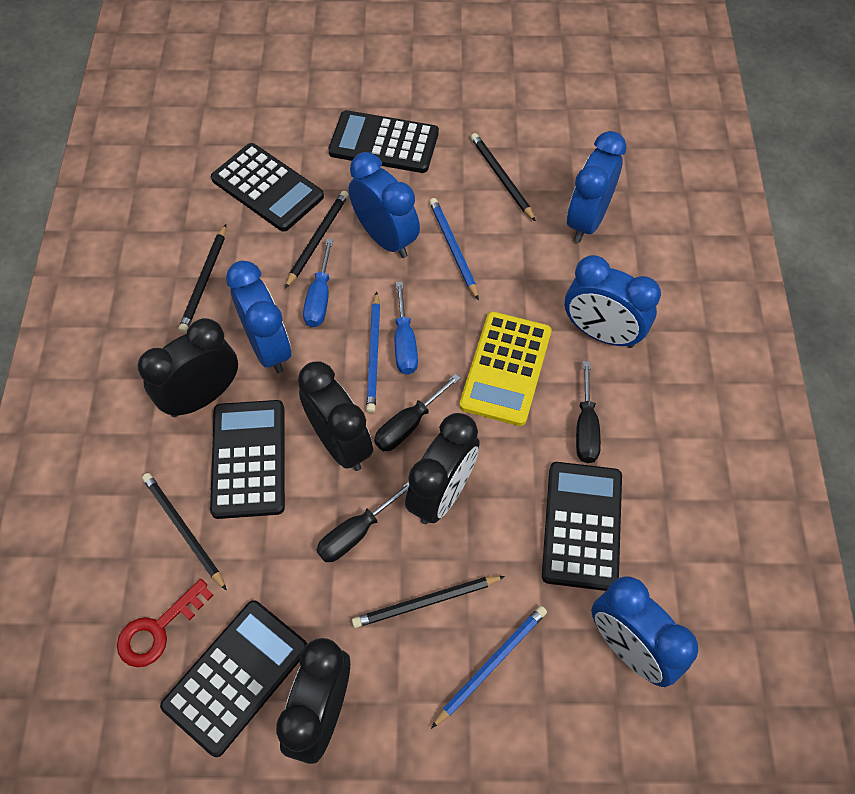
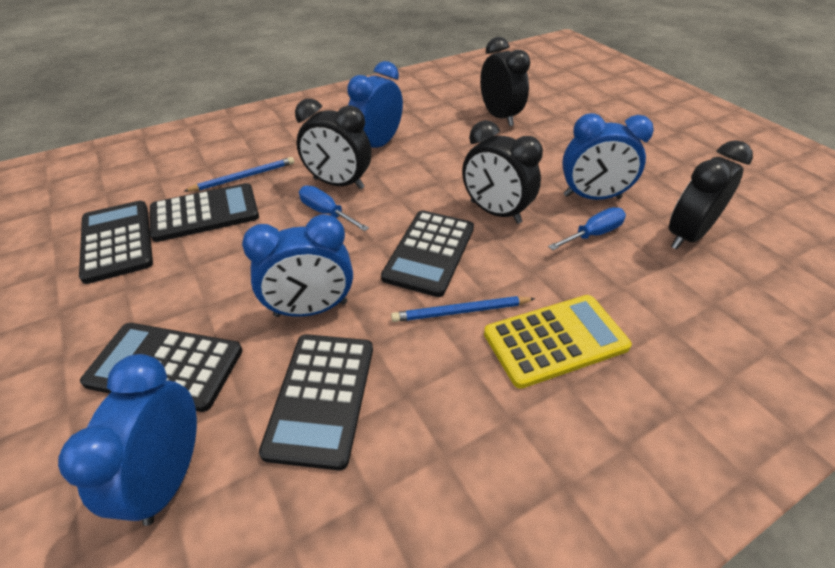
black pencil: 5 -> 0
black screwdriver: 3 -> 0
blue clock: 5 -> 4
blue pencil: 3 -> 2
red key: 1 -> 0

